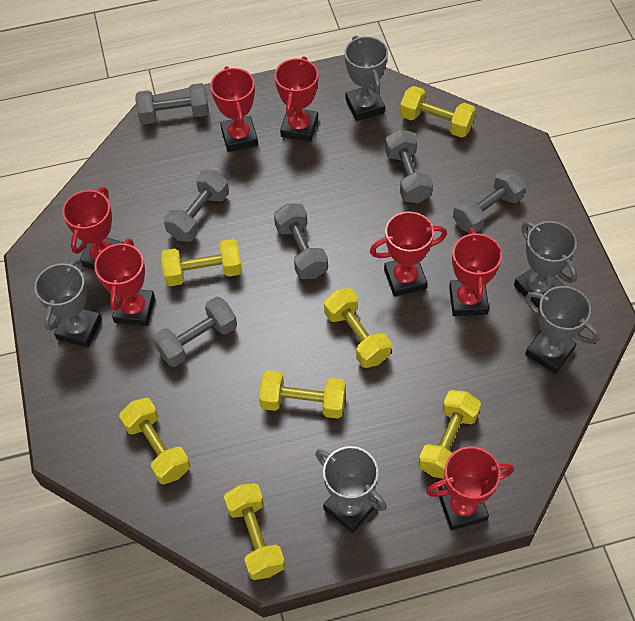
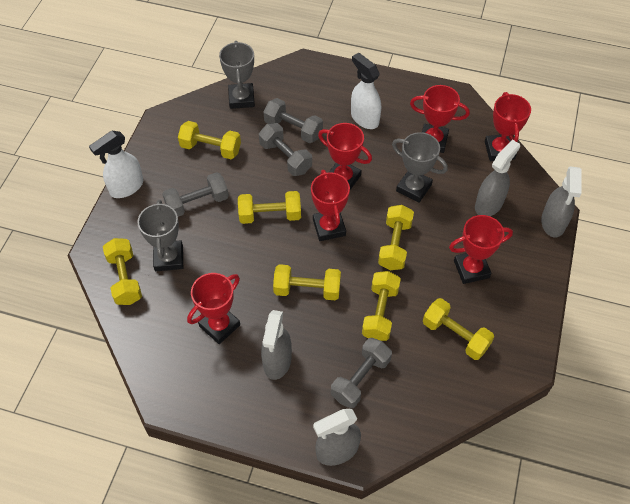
grey dumbbell: 6 -> 4
grey spray bottle: 0 -> 4
grey trophy: 5 -> 3
red trophy: 7 -> 6
white spray bottle: 0 -> 2

